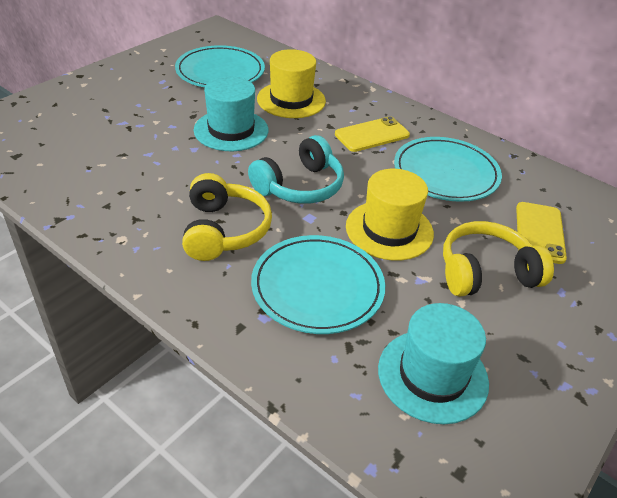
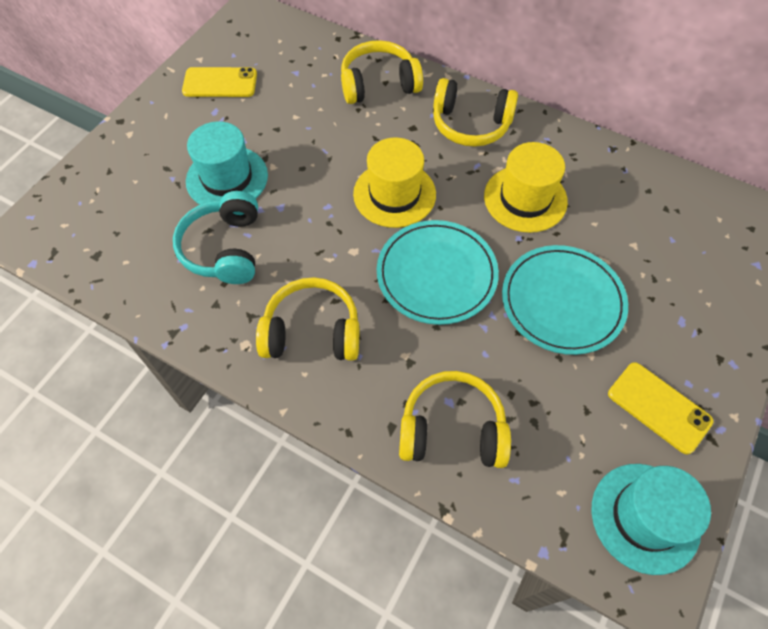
turquoise plate: 3 -> 2
yellow headphones: 2 -> 4

